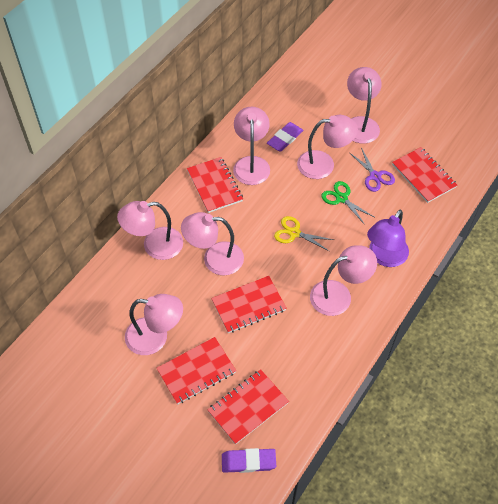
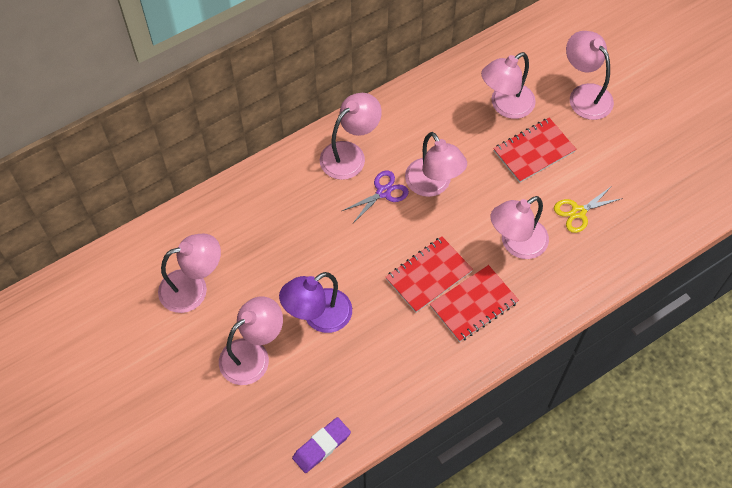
green scissors: 1 -> 0
purple eraser: 2 -> 1
red notebook: 5 -> 3

